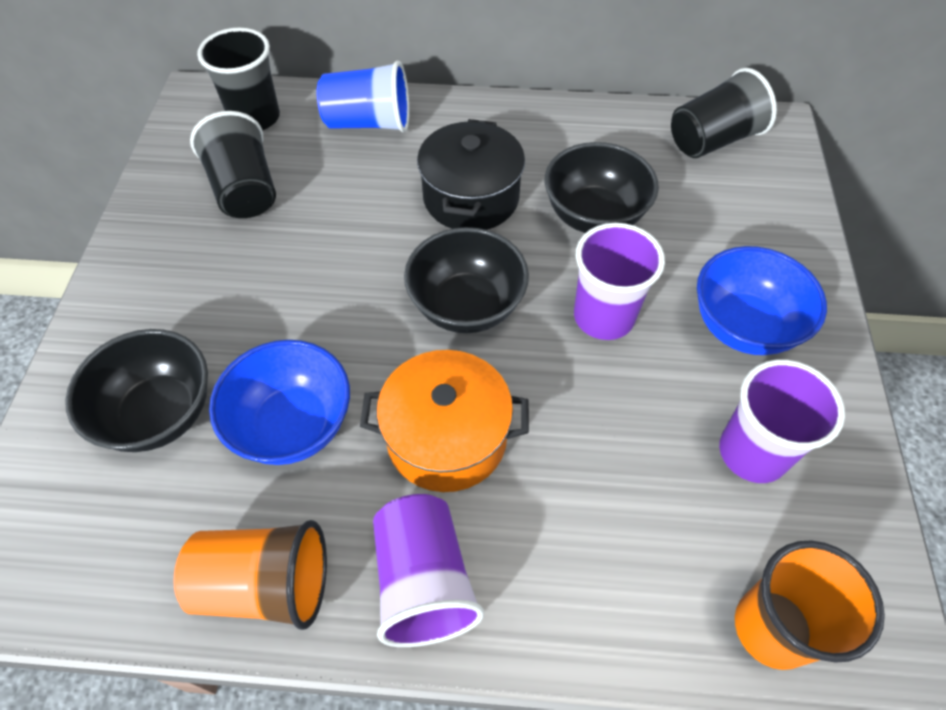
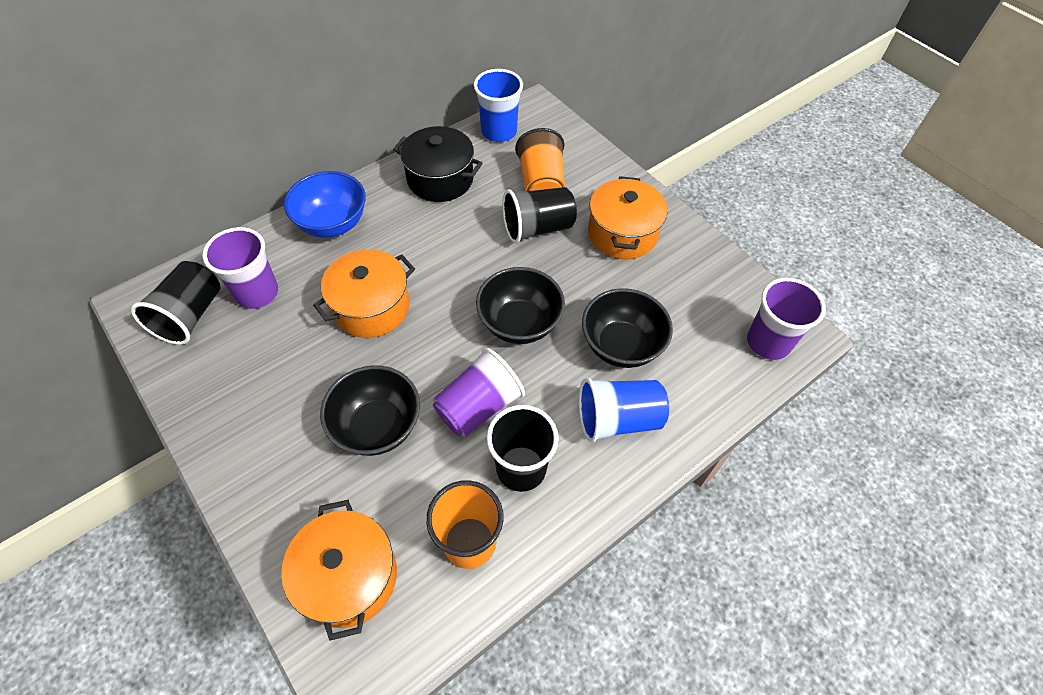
blue bowl: 2 -> 1
blue cup: 1 -> 2
orange pot: 1 -> 3

